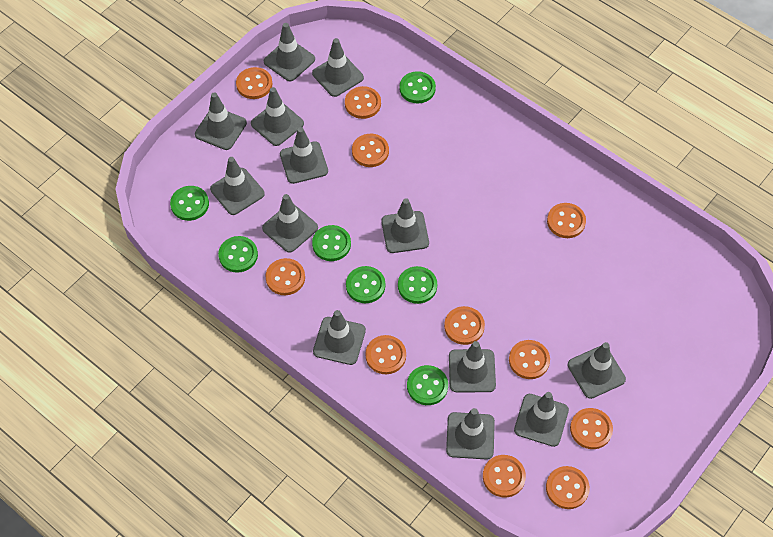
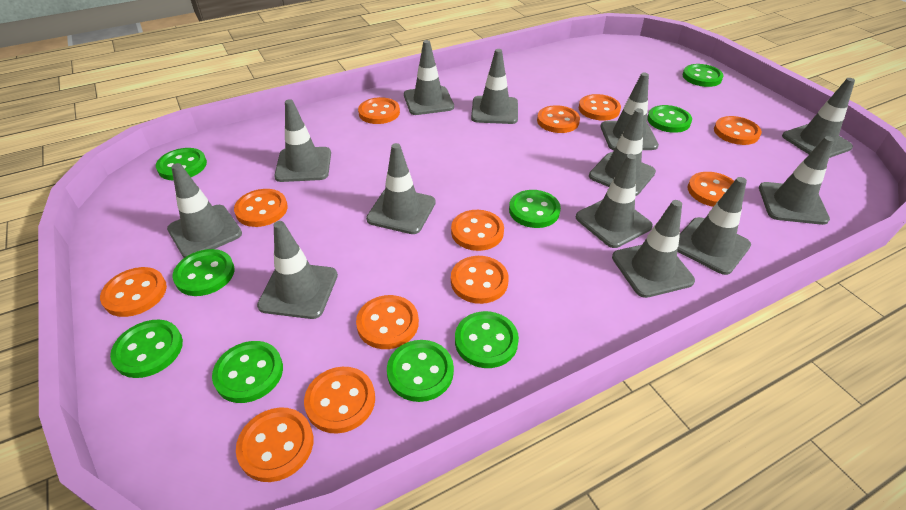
green button: 7 -> 9
orange button: 11 -> 12

